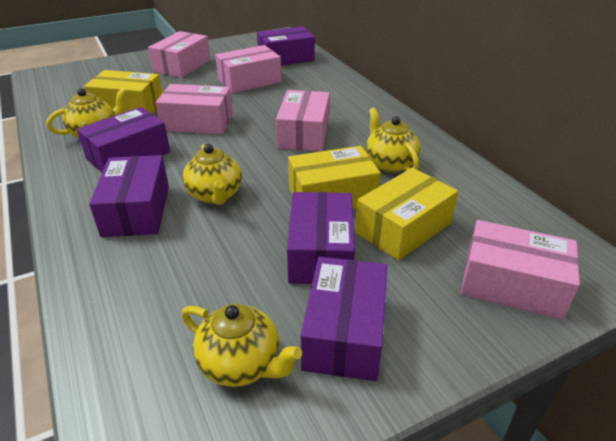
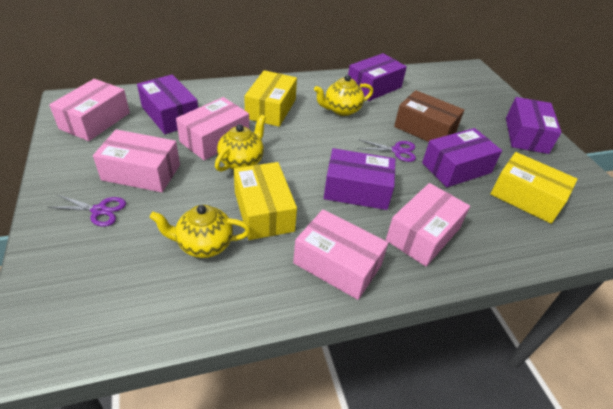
brown box: 0 -> 1
purple scissors: 0 -> 2
yellow teapot: 4 -> 3

